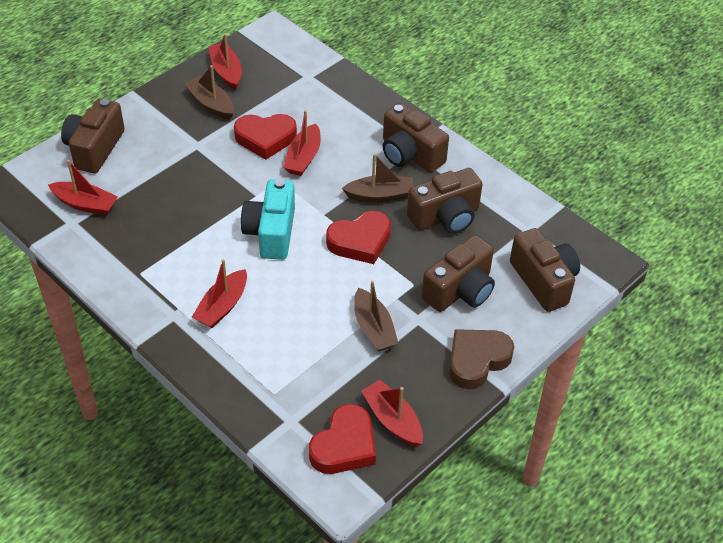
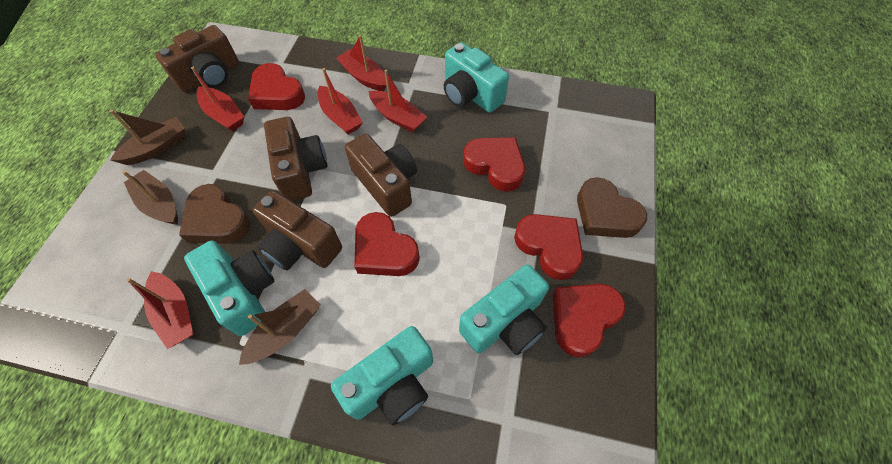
brown camera: 5 -> 4
brown heart: 1 -> 2
red heart: 3 -> 5
turquoise camera: 1 -> 4

